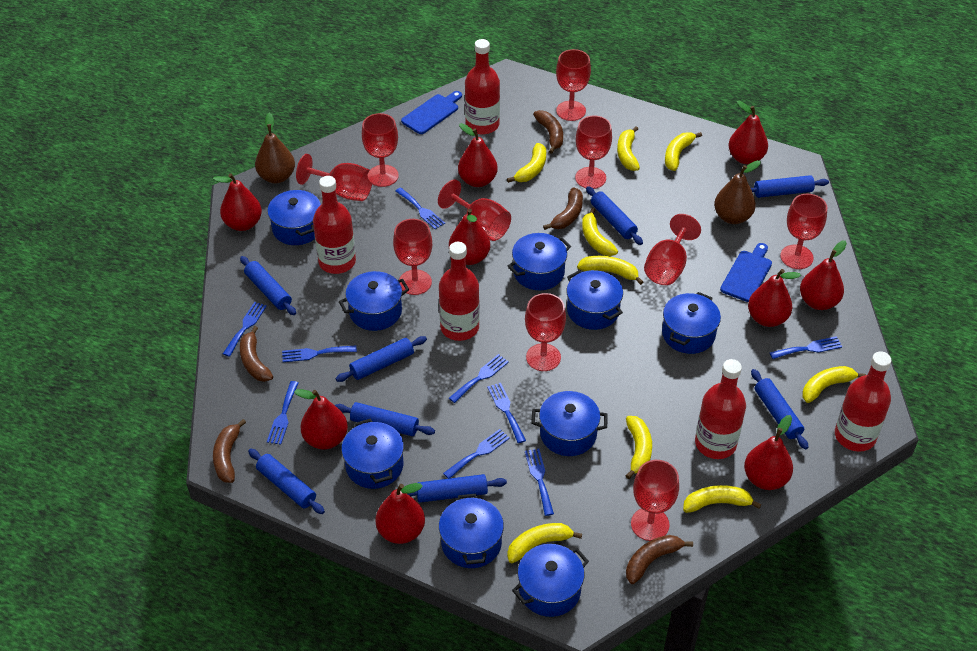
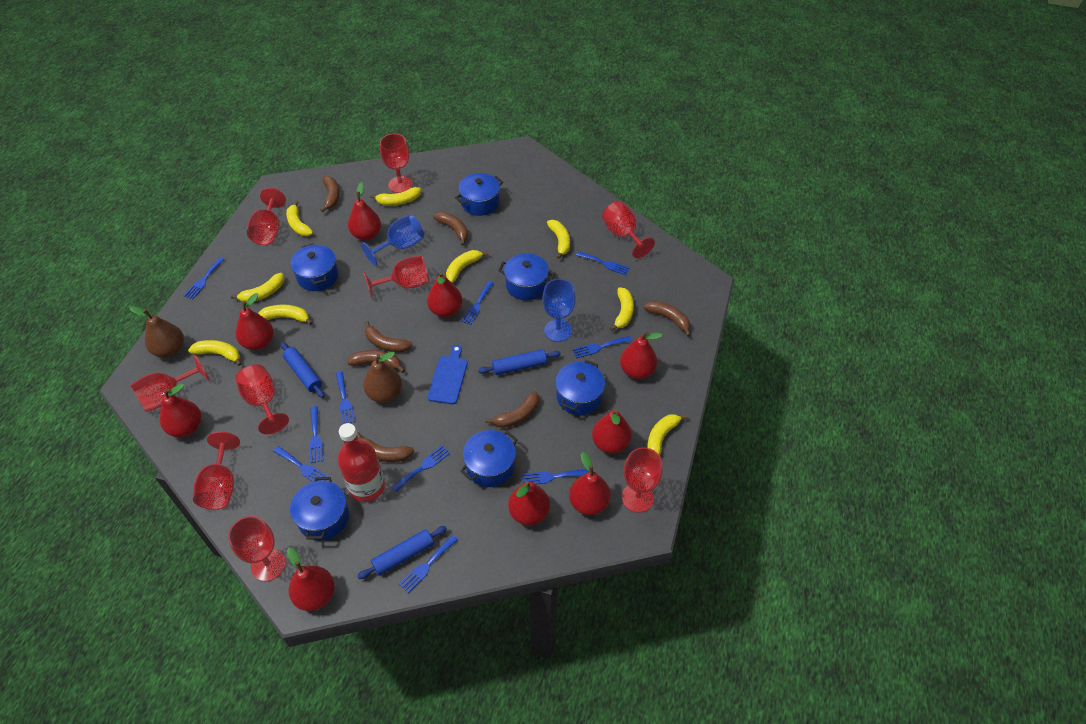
blue cutting board: 2 -> 1
blue fork: 9 -> 10
blue goblet: 0 -> 2
blue pot: 9 -> 6
blue rolling pin: 8 -> 3
brown banana: 5 -> 7
red bottle: 5 -> 1
red goblet: 10 -> 9

